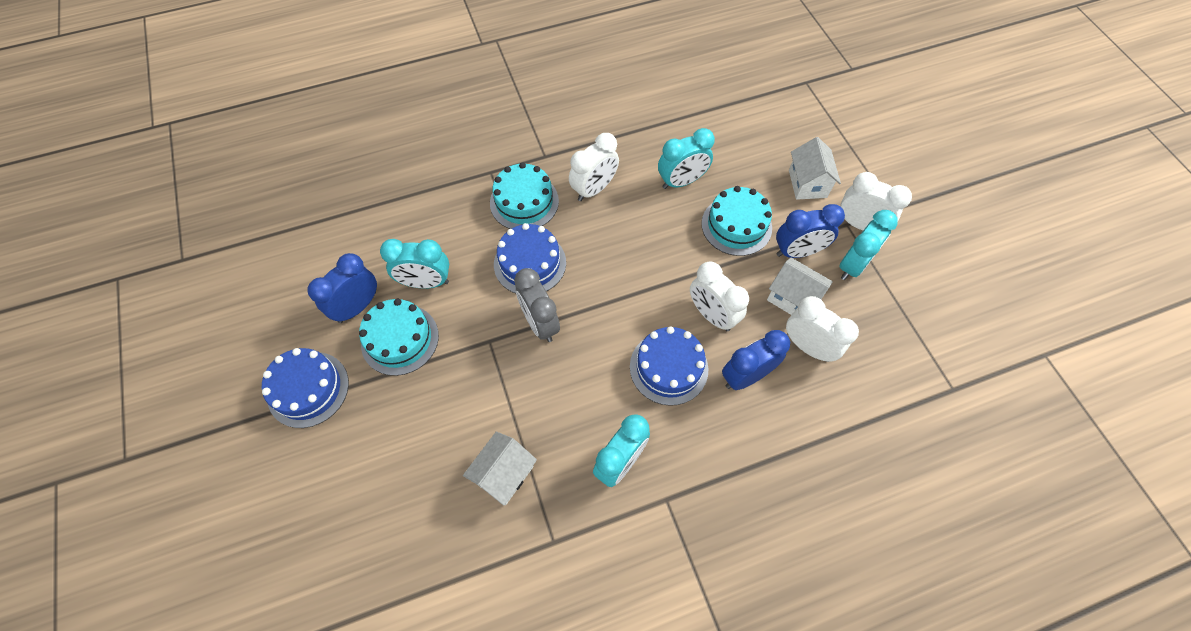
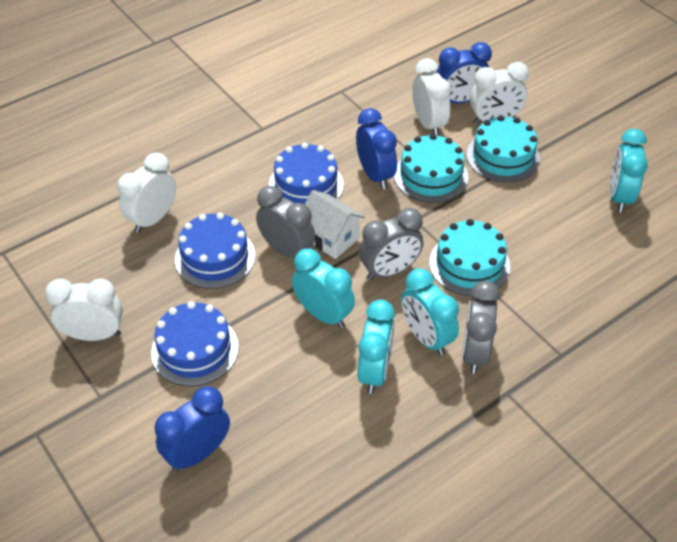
grey clock: 1 -> 3
white house: 3 -> 1

